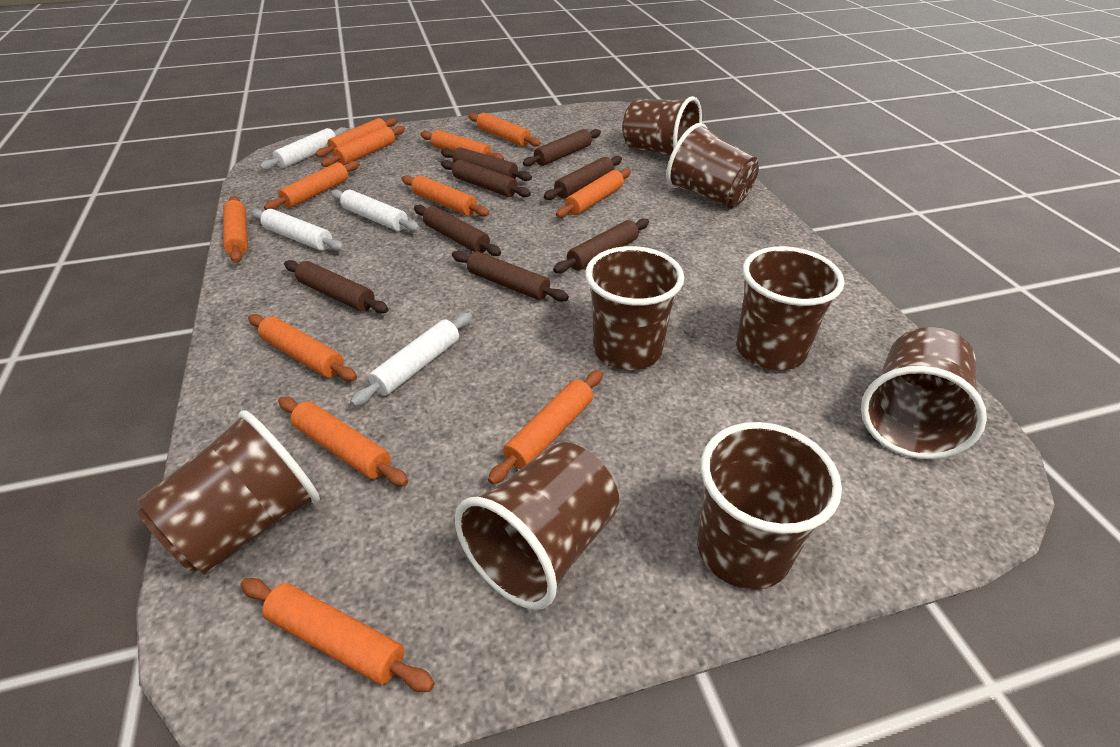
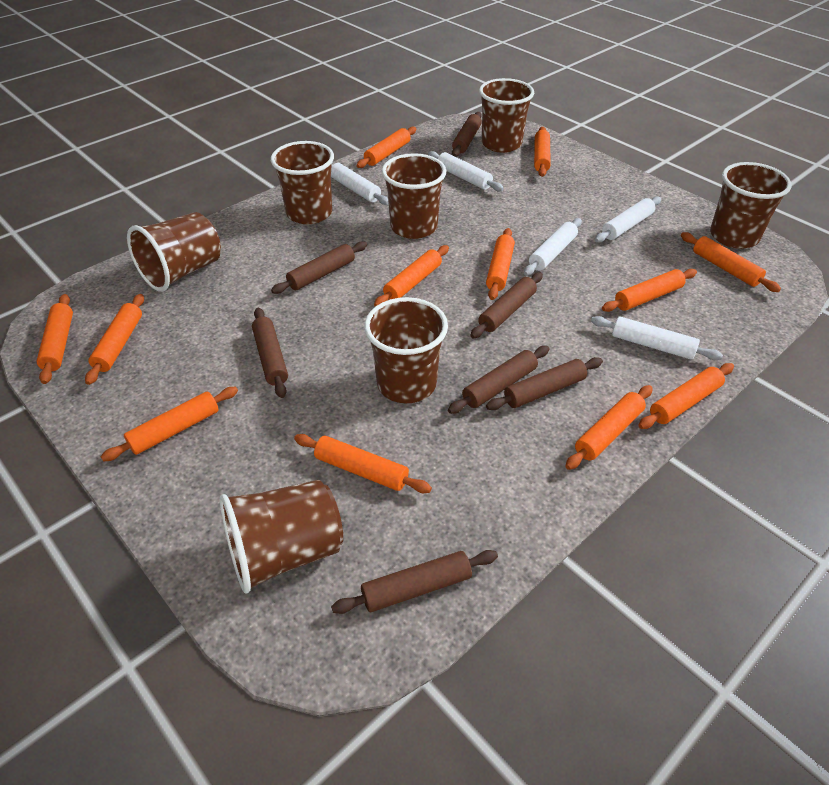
brown cup: 8 -> 7
brown rolling pin: 8 -> 7
white rolling pin: 4 -> 5

